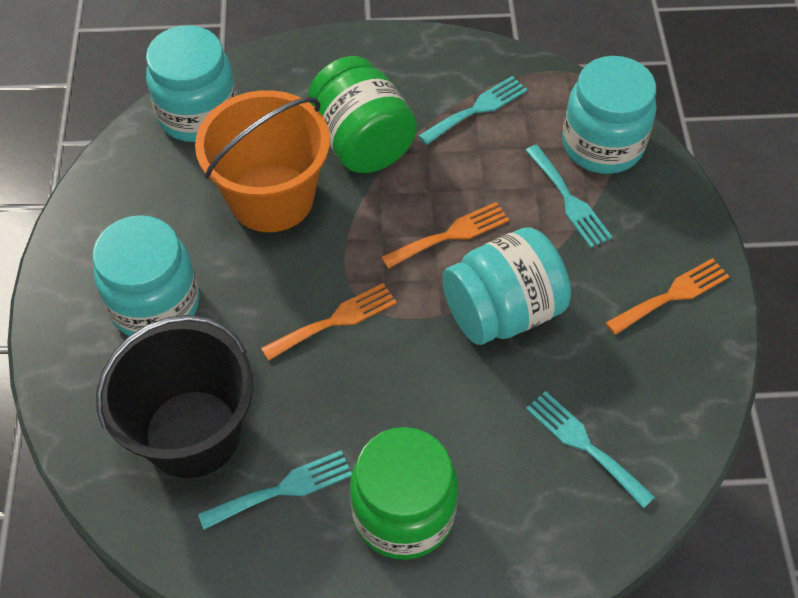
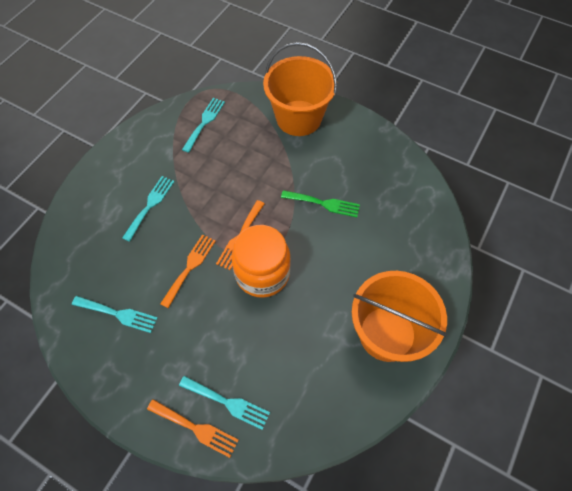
black bucket: 1 -> 0
green fork: 0 -> 1
green jar: 2 -> 0
orange bucket: 1 -> 2
orange jar: 0 -> 1
turquoise jar: 4 -> 0

